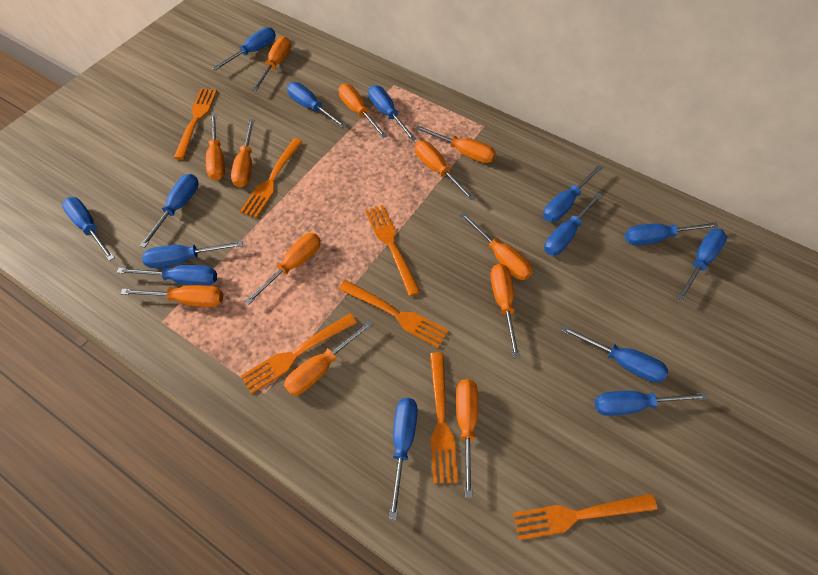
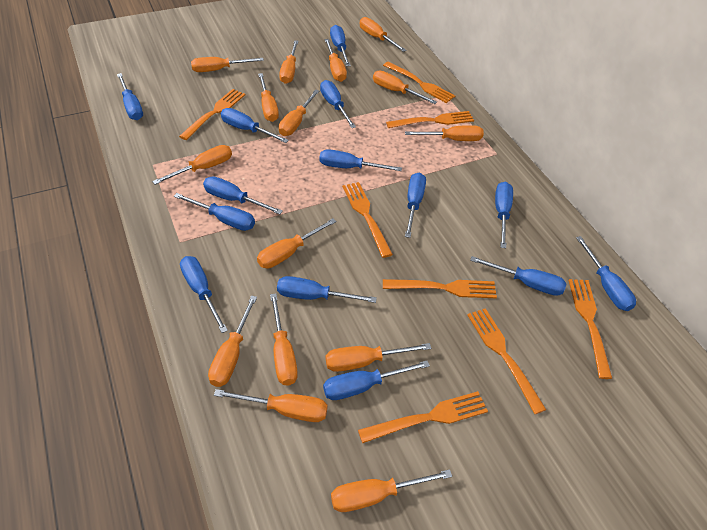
orange fork: 7 -> 8
orange screwdriver: 12 -> 15

